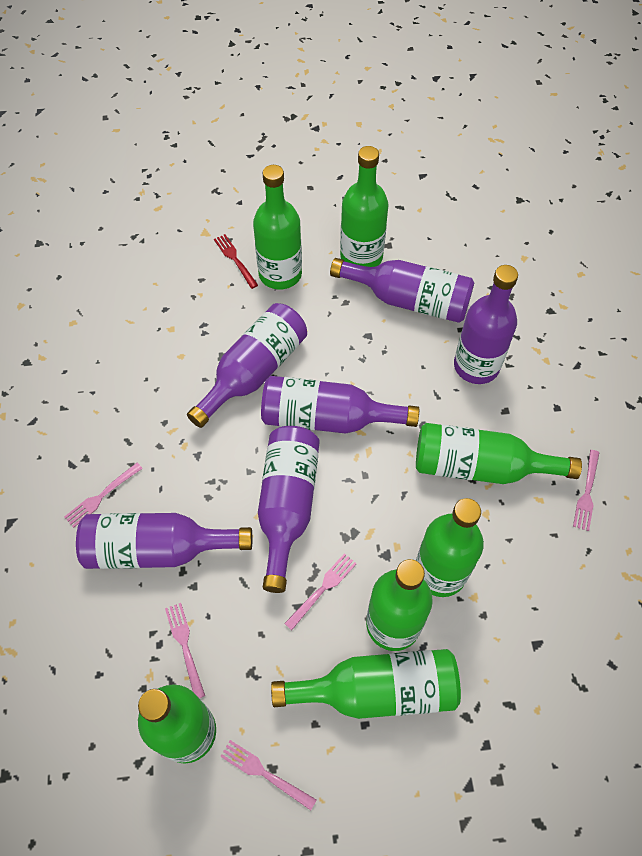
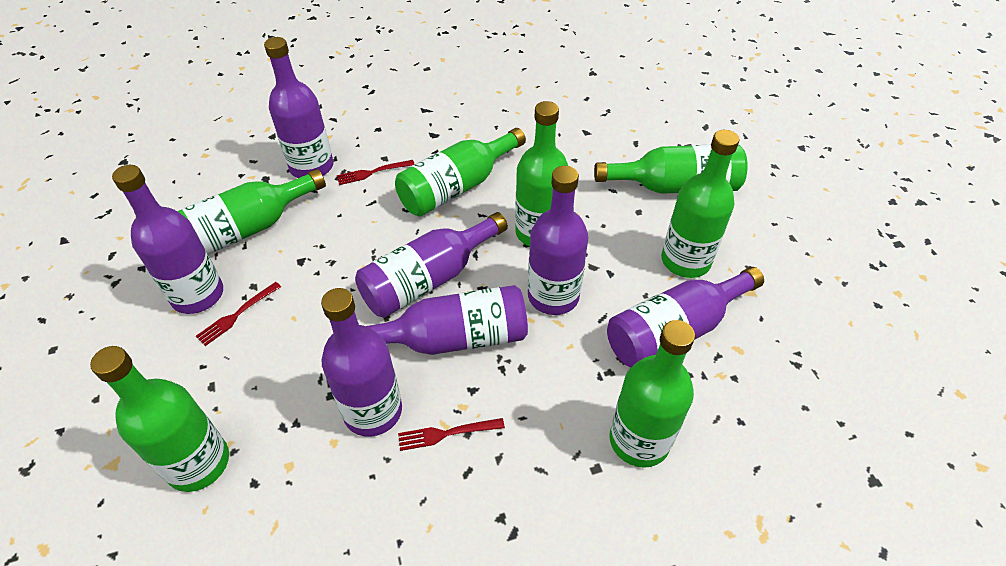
pink fork: 5 -> 0
purple bottle: 6 -> 7
red fork: 1 -> 3

